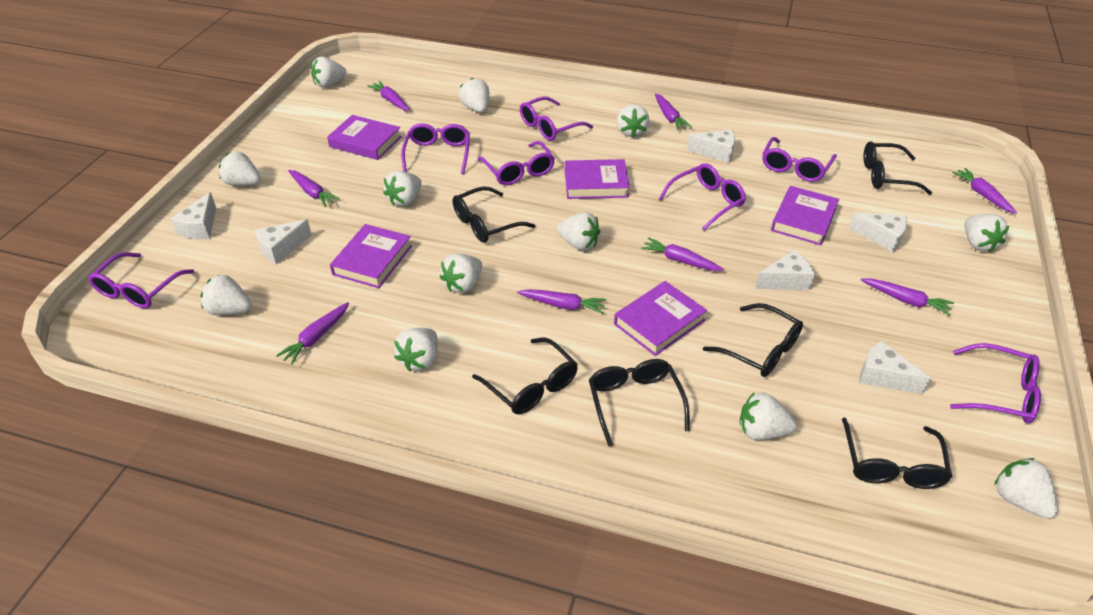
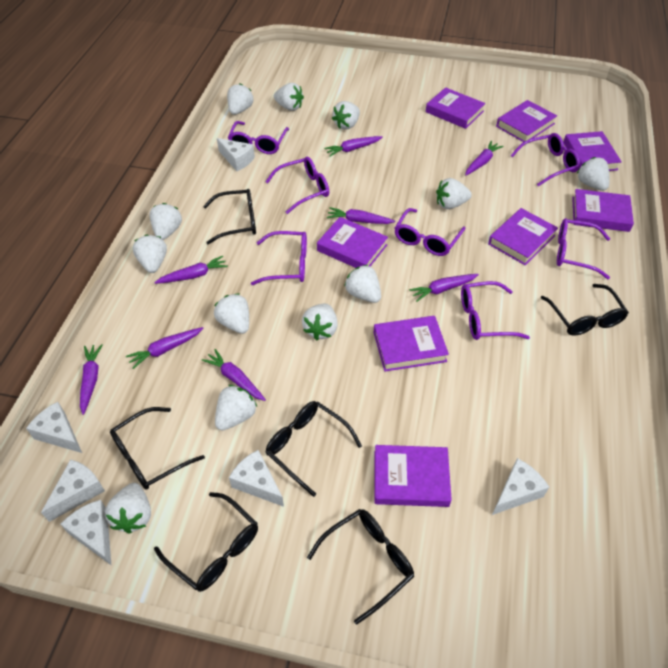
purple book: 5 -> 8

